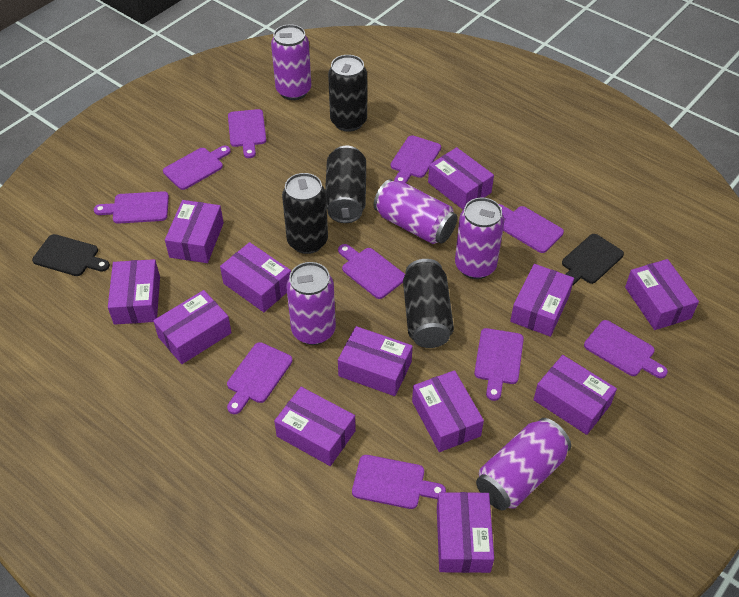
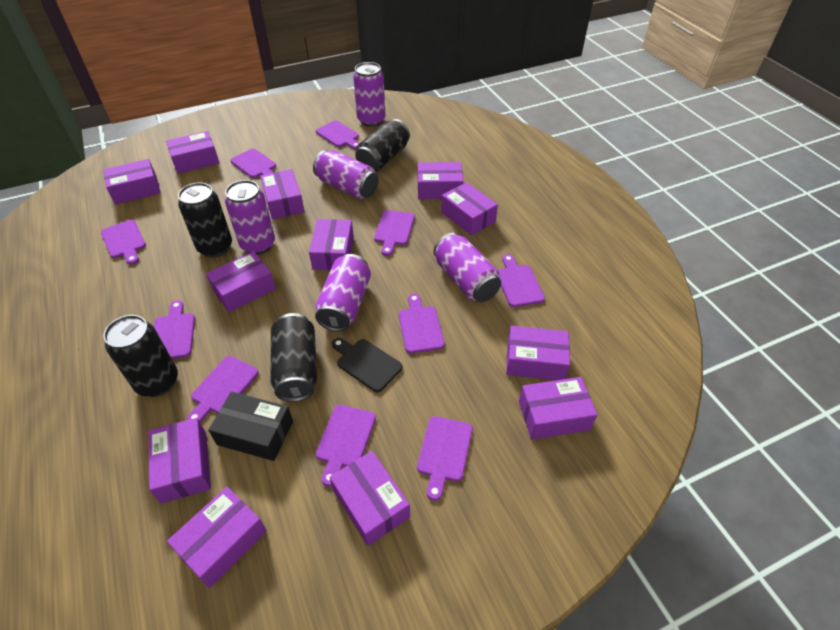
black box: 0 -> 1
black cutting board: 2 -> 1

